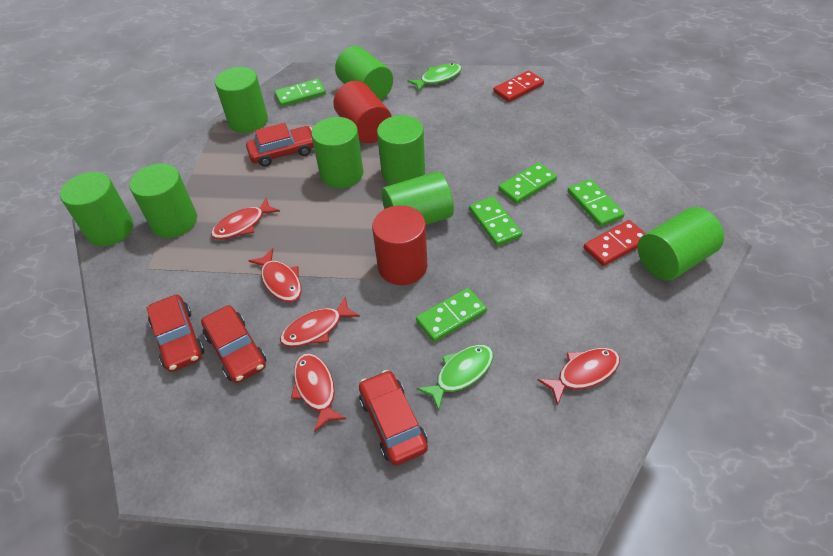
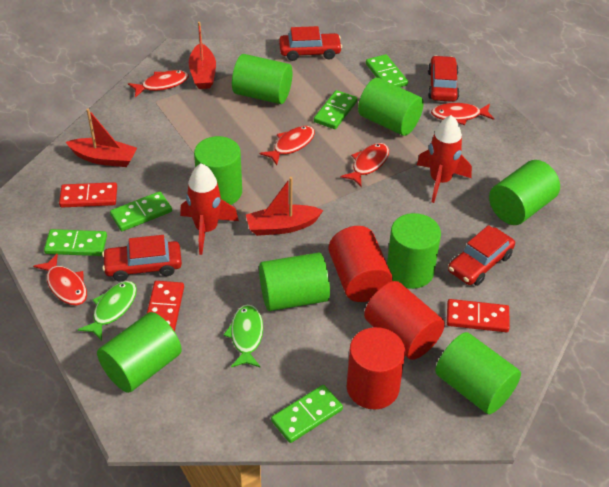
red boat: 0 -> 3
red cylinder: 2 -> 3
red domino: 2 -> 3
red rocket: 0 -> 2

